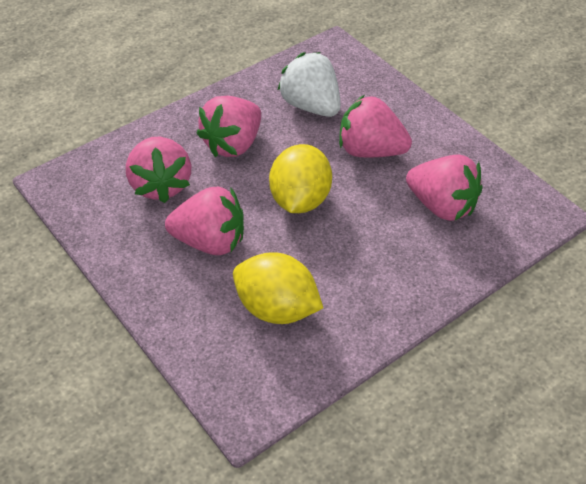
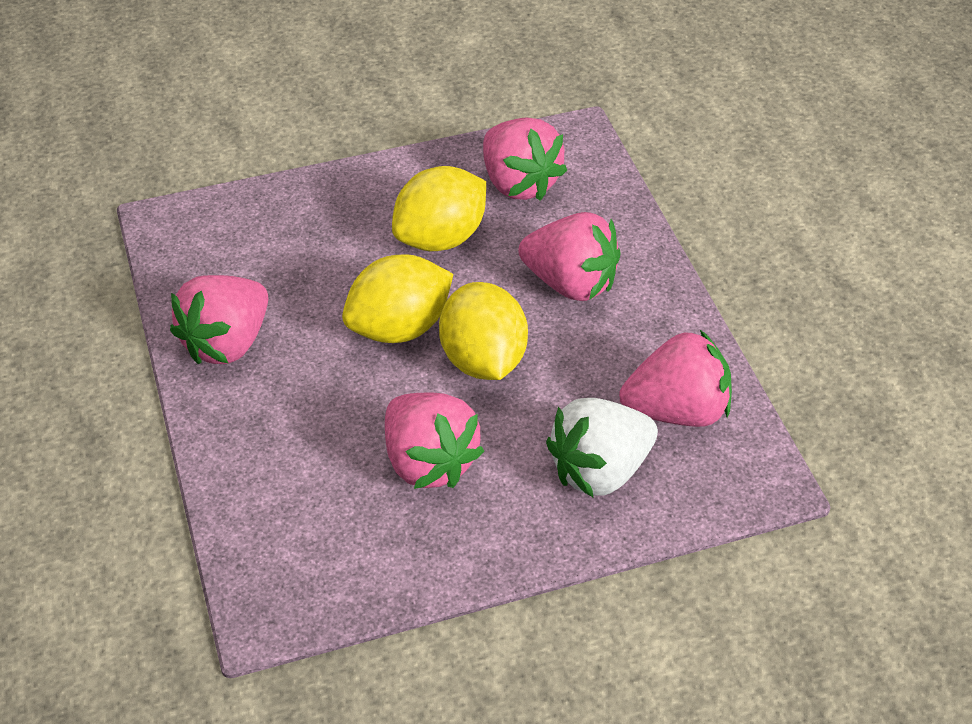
yellow lemon: 2 -> 3

